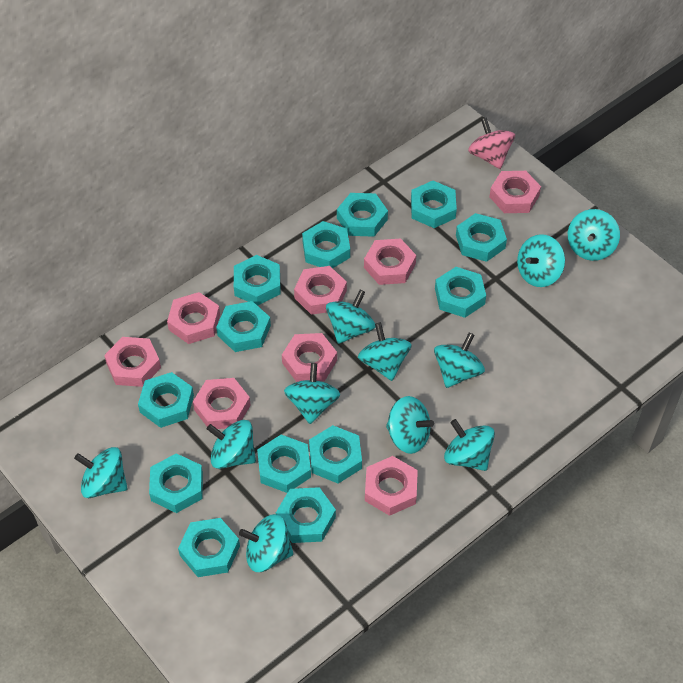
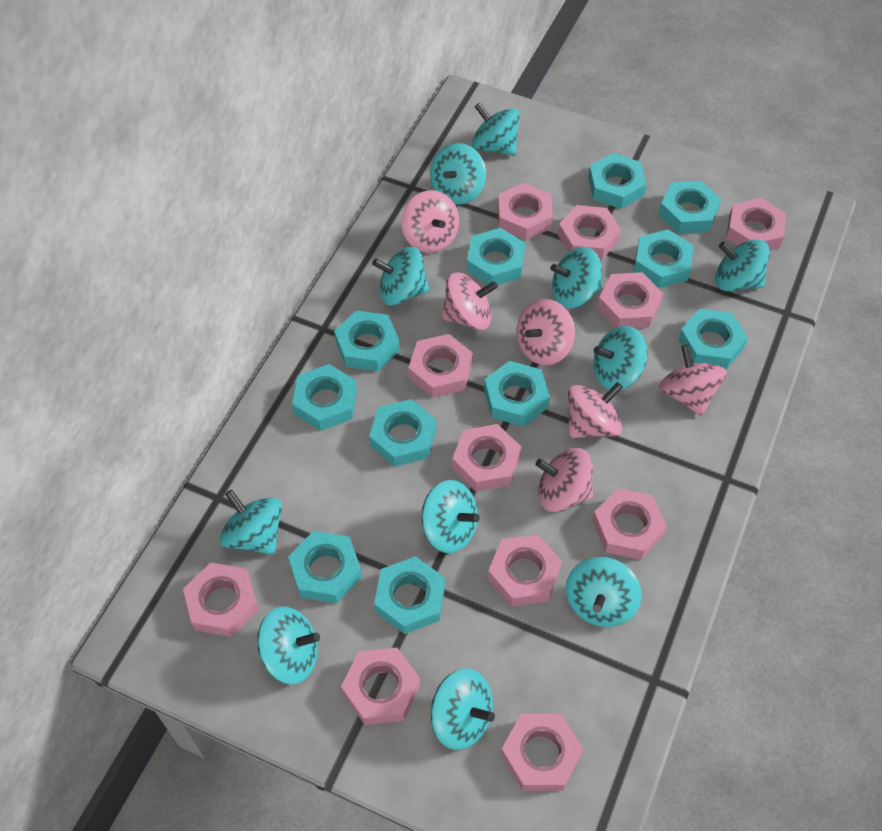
pink nut: 8 -> 11
pink spinning top: 1 -> 6
turquoise nut: 13 -> 11

